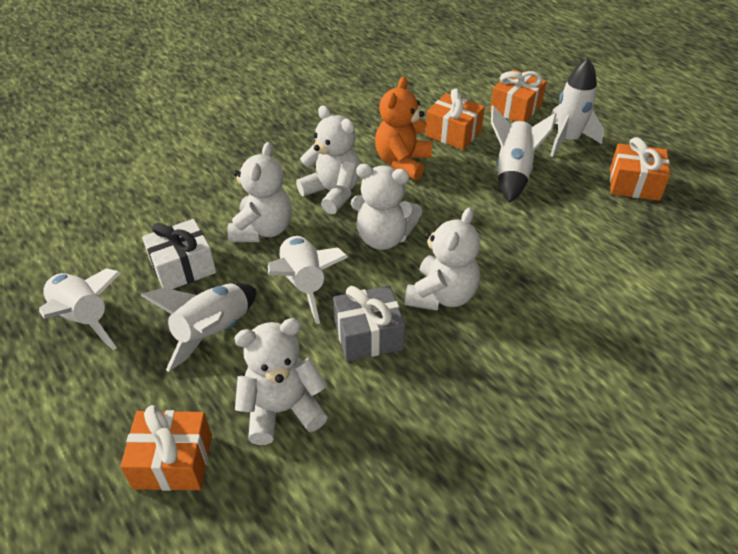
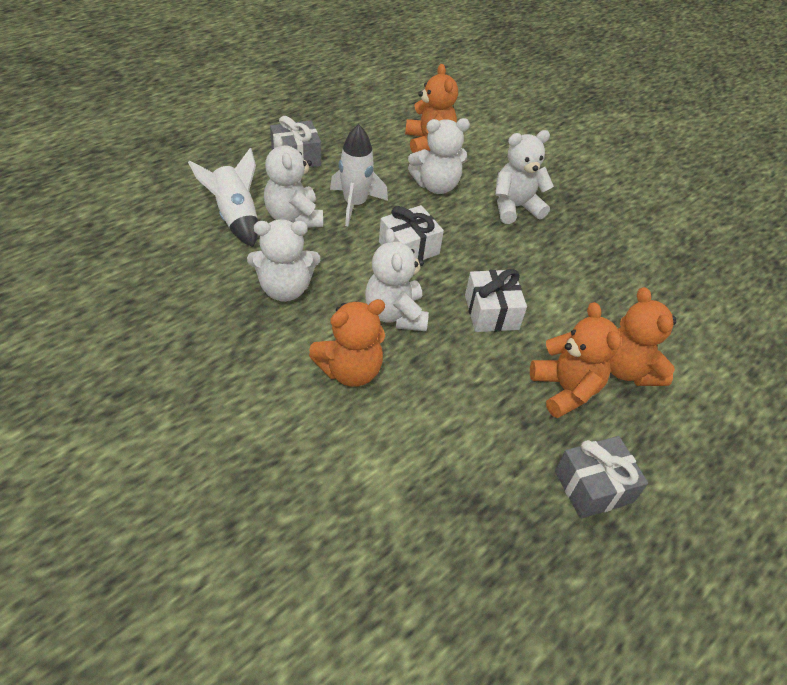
grey gift: 1 -> 2
orange gift: 4 -> 0
orange teddy bear: 1 -> 4
white gift: 1 -> 2
white rocket: 5 -> 2

